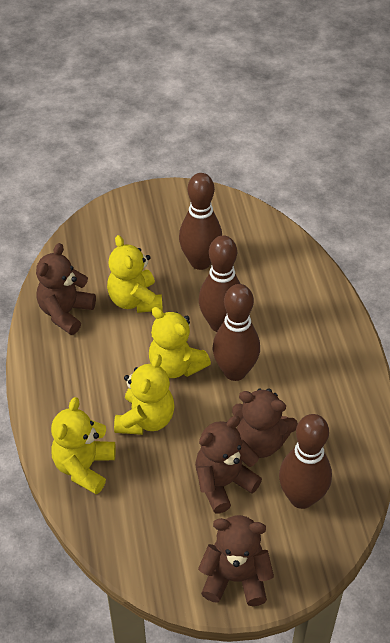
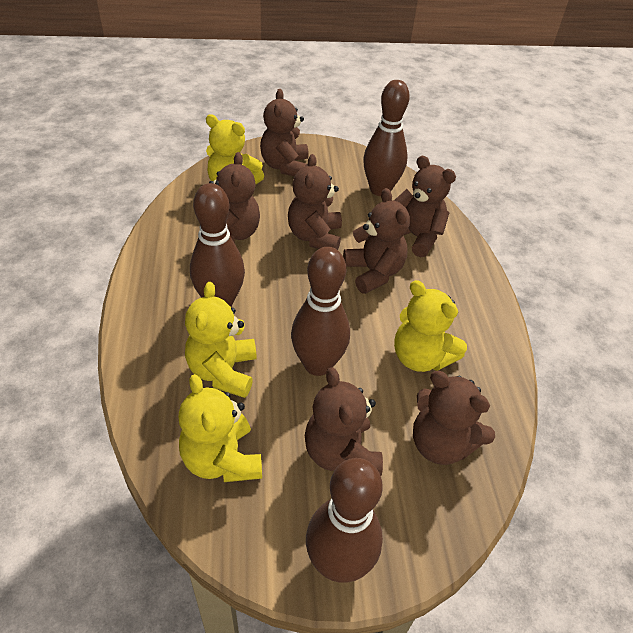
brown teddy bear: 4 -> 7

